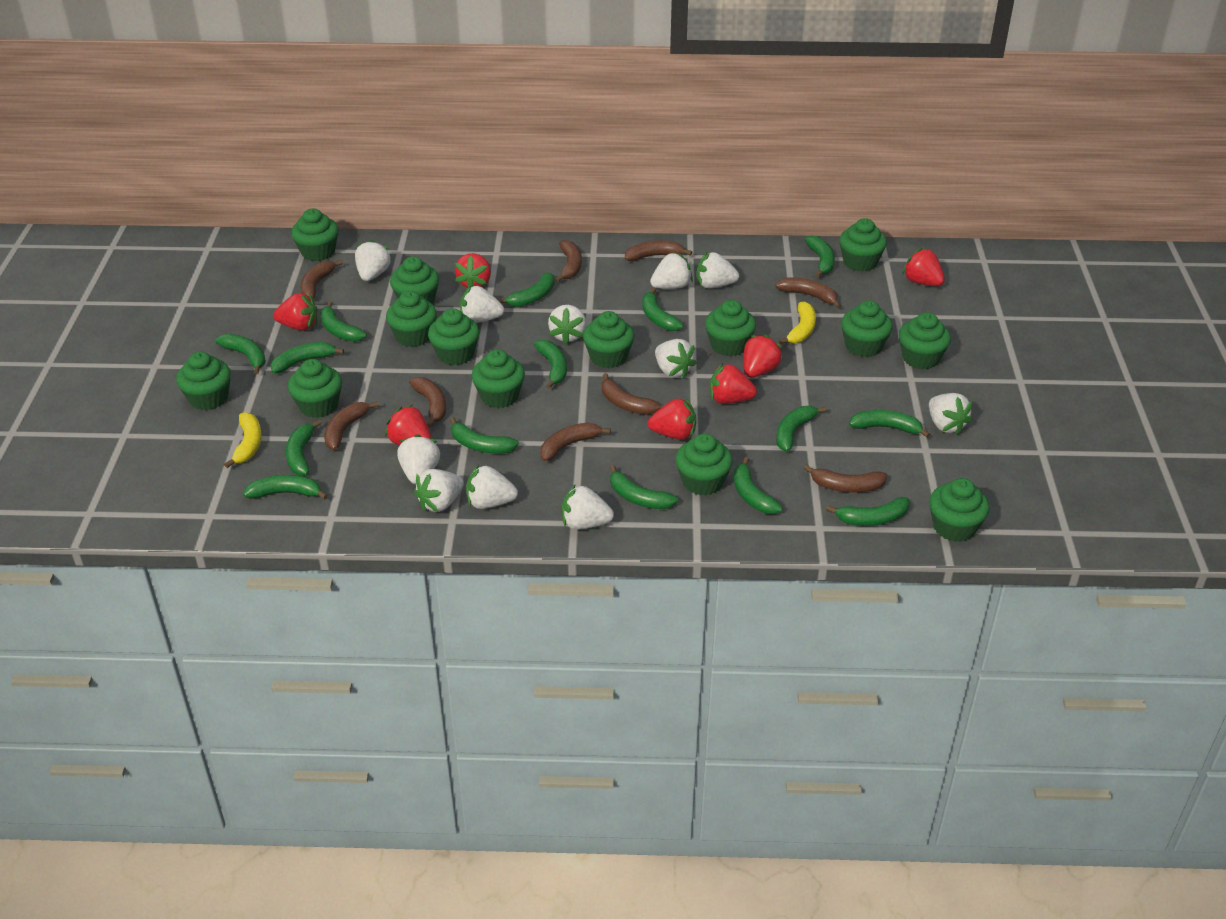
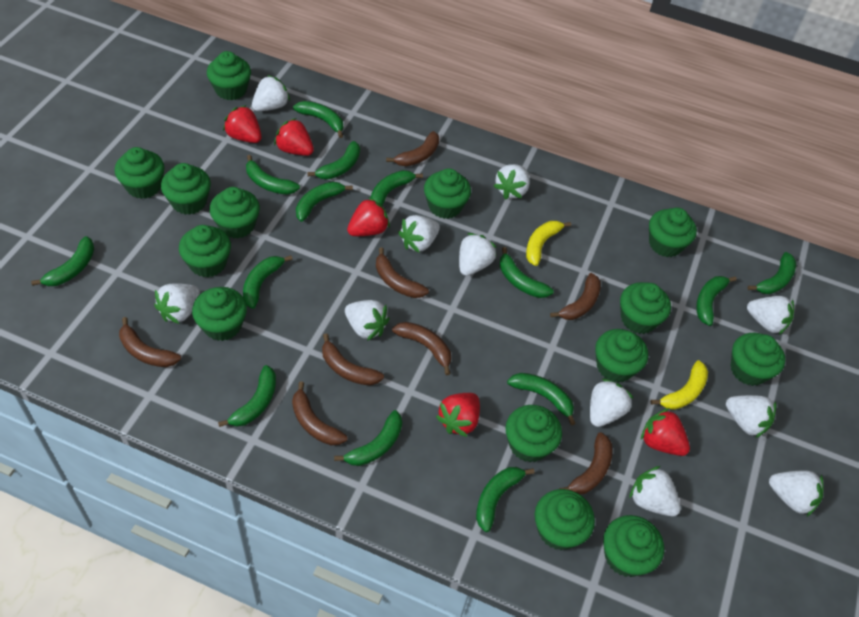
brown banana: 9 -> 8
green banana: 15 -> 14
red strawberry: 7 -> 5

